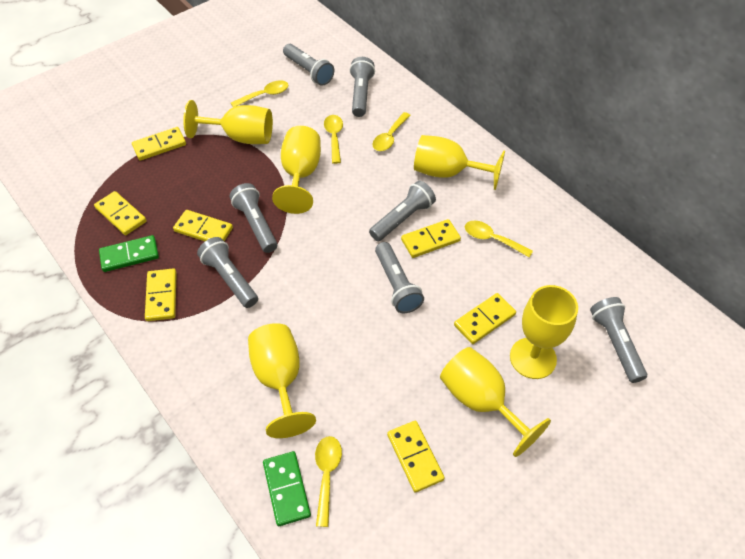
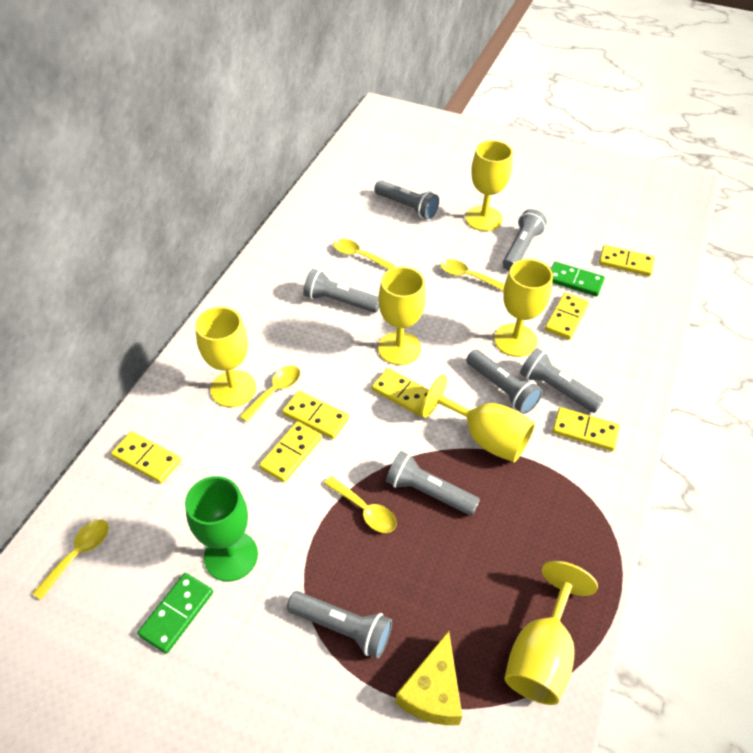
green goblet: 0 -> 1
yellow cheese: 0 -> 1

